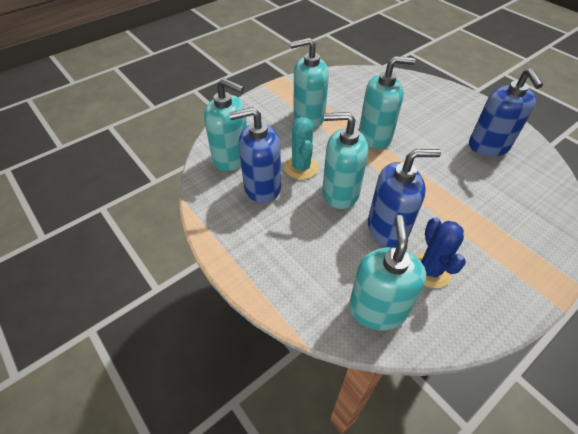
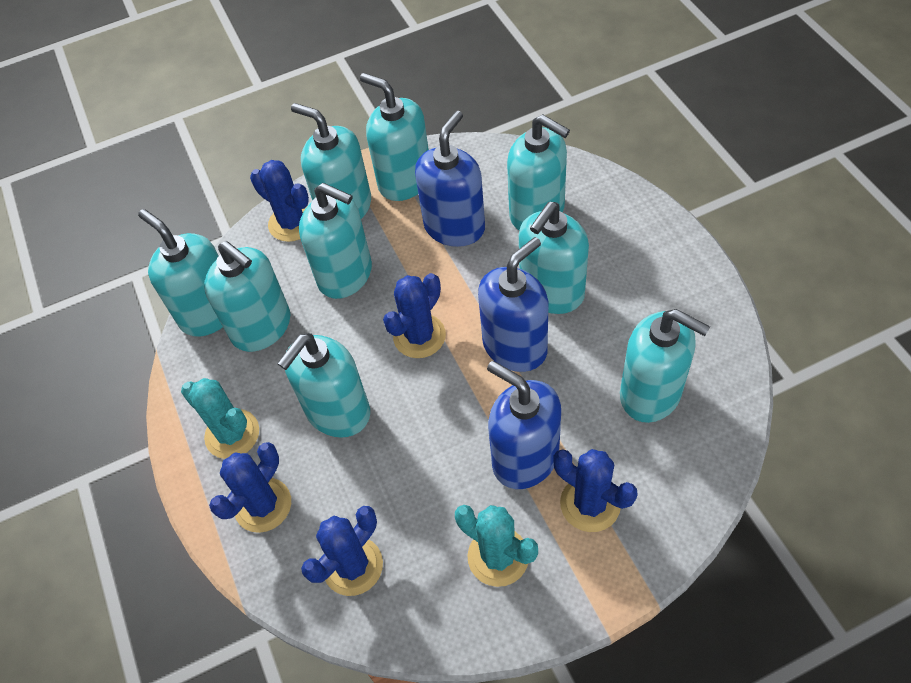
blue cactus: 1 -> 5
turquoise cactus: 1 -> 2
turquoise soap dispenser: 5 -> 9

